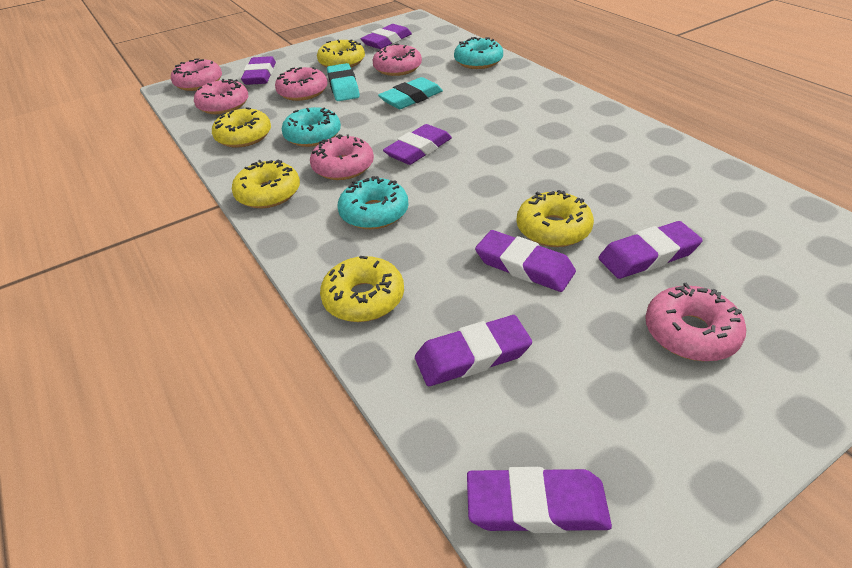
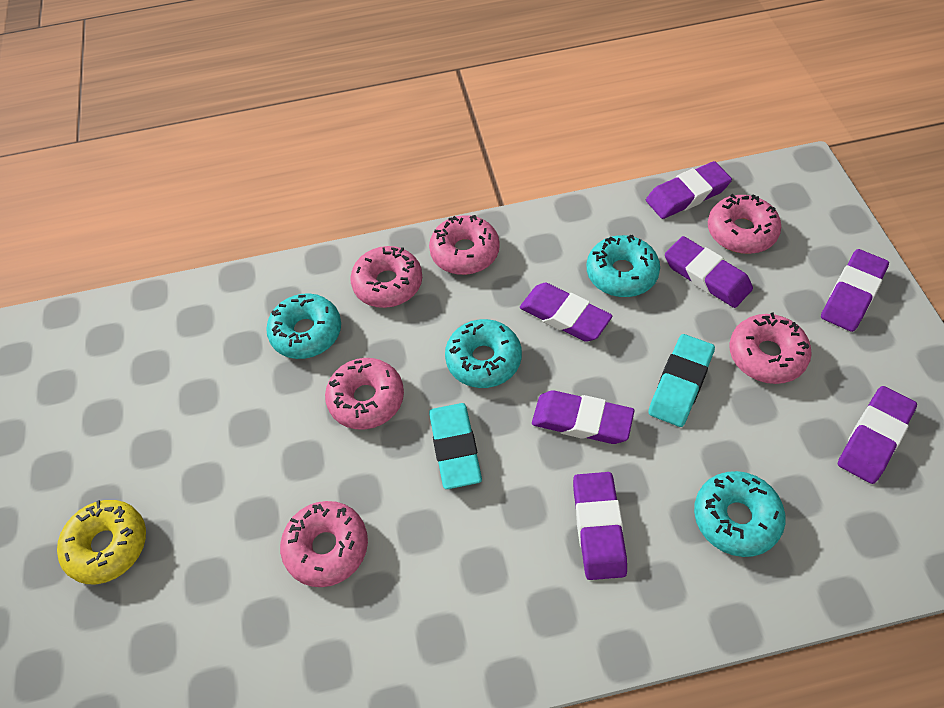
turquoise donut: 3 -> 4
yellow donut: 5 -> 1

